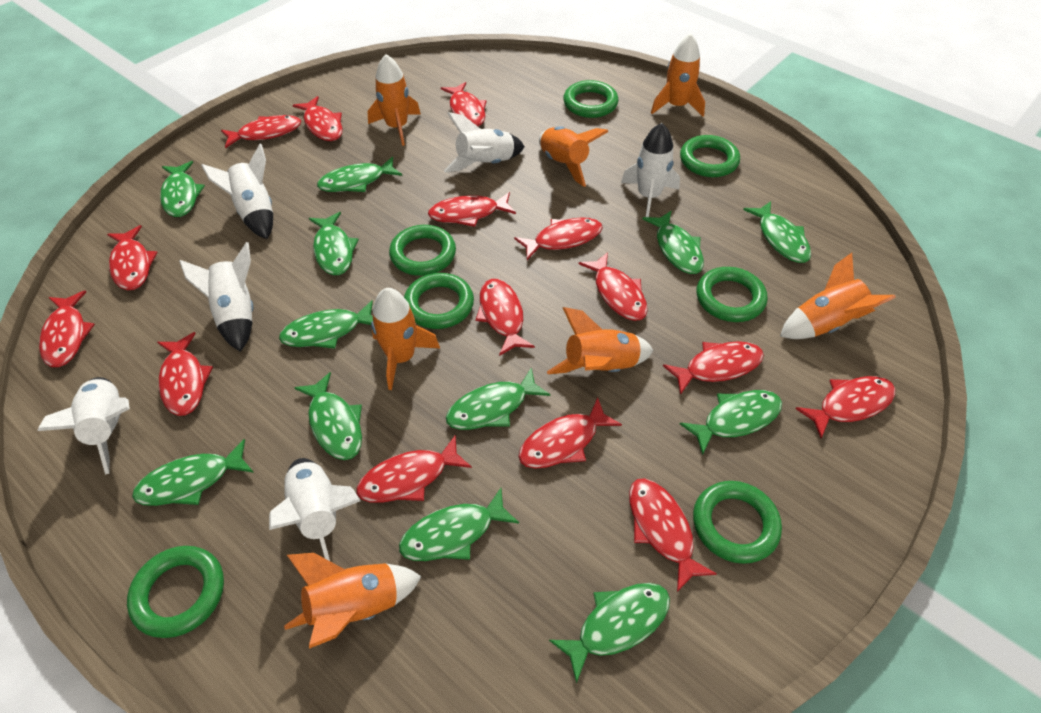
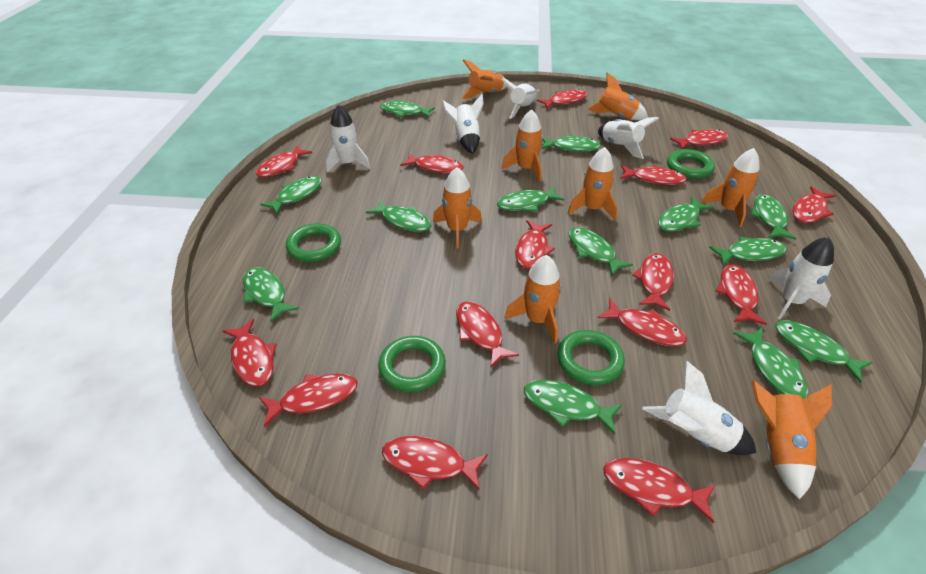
green fish: 12 -> 13
green ring: 7 -> 4
orange rocket: 7 -> 8

